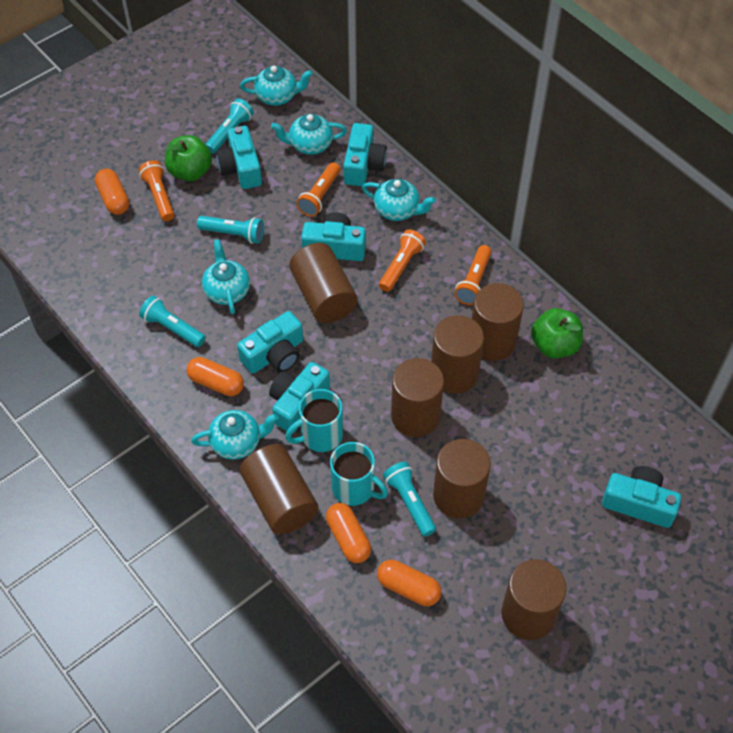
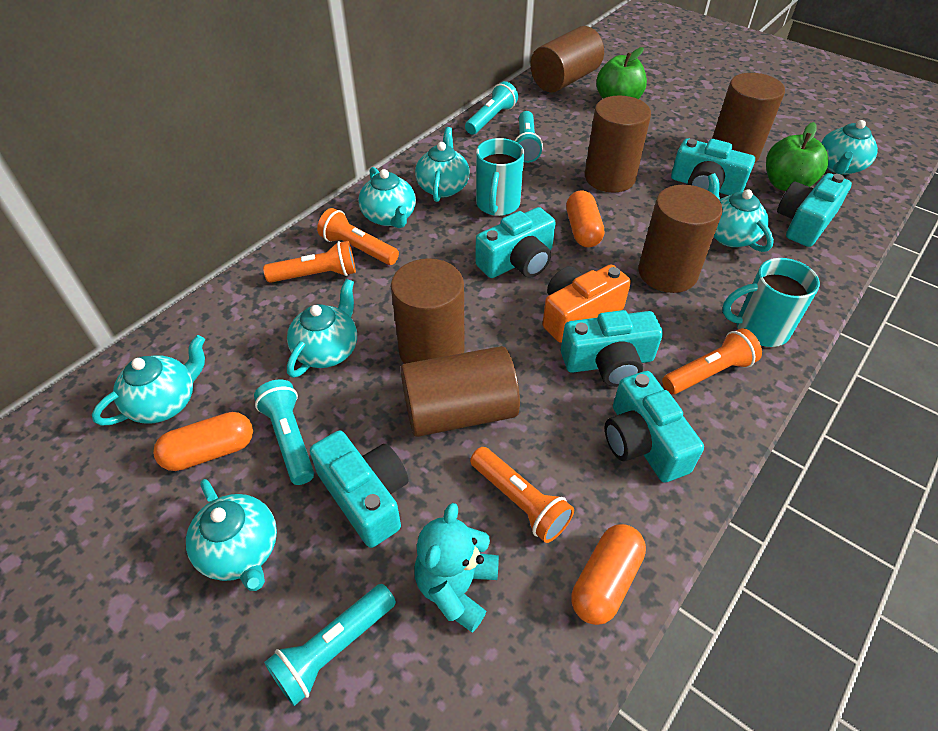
brown cylinder: 7 -> 6
orange camera: 0 -> 1
orange capsule: 4 -> 3
turquoise teapot: 5 -> 7
turquoise teddy bear: 0 -> 1

